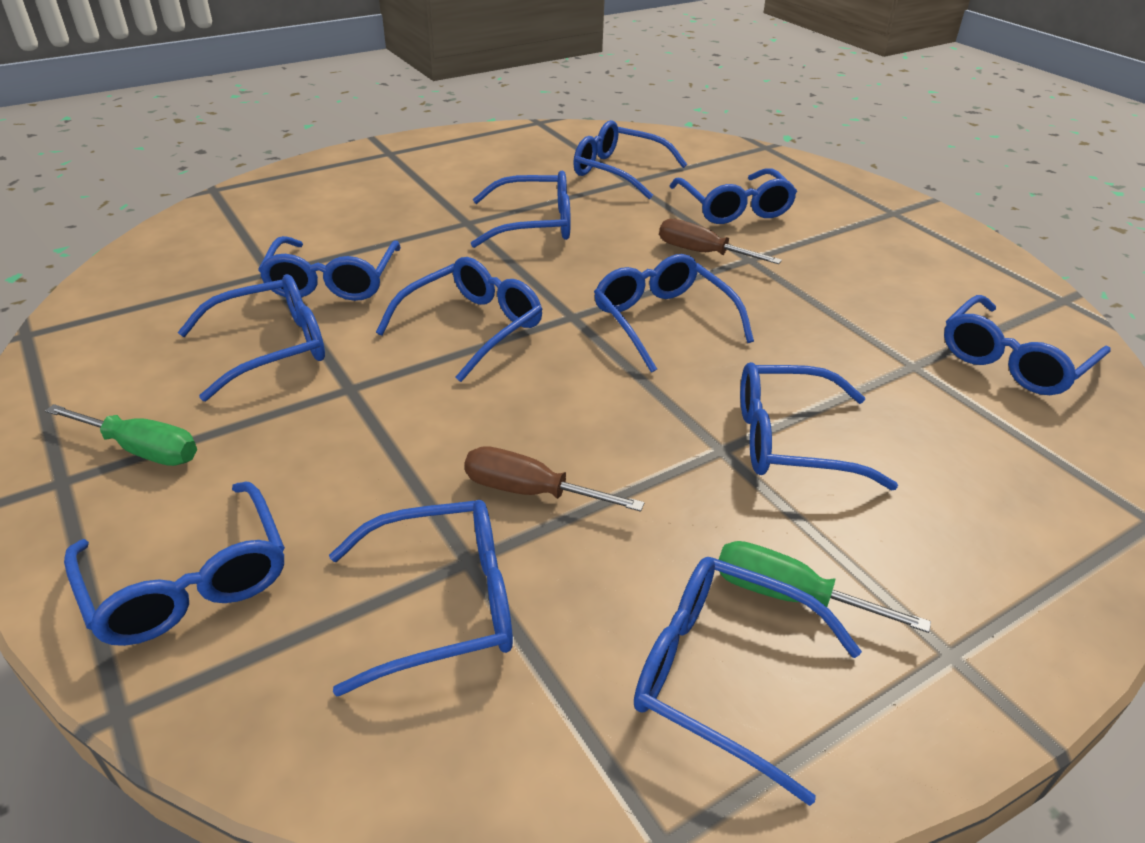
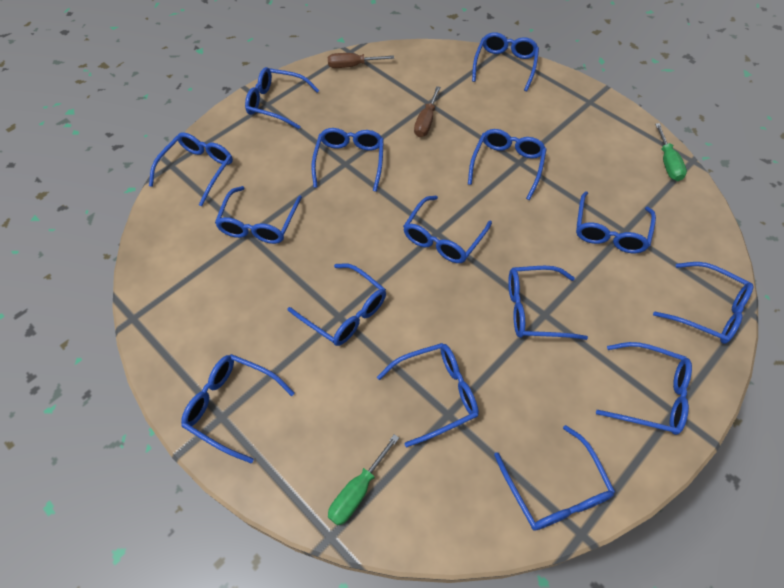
blue glasses: 12 -> 15

